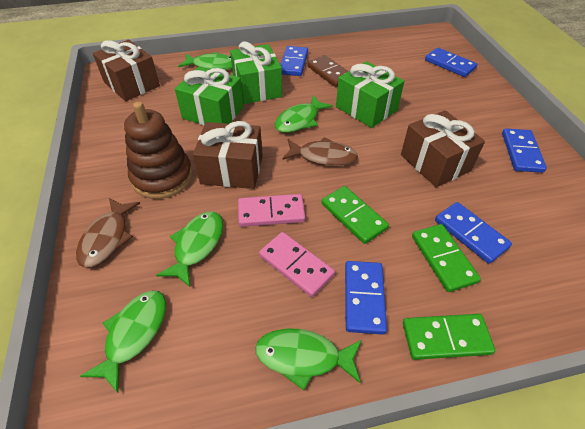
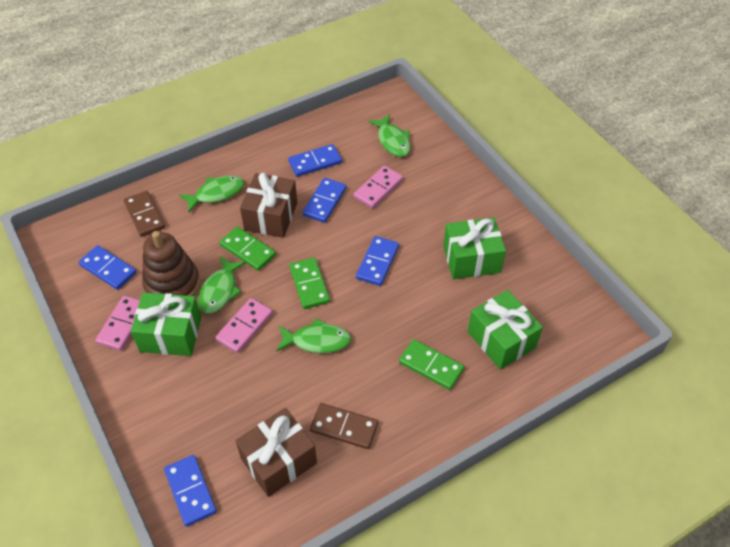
brown domino: 1 -> 2
brown fish: 2 -> 0
brown gift: 3 -> 2
green fish: 5 -> 4
pink domino: 2 -> 3

